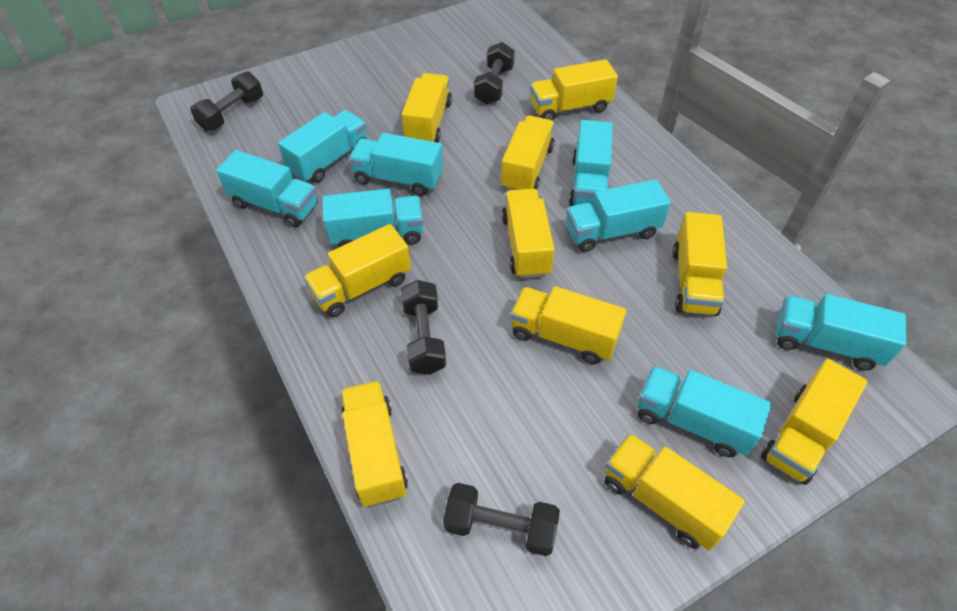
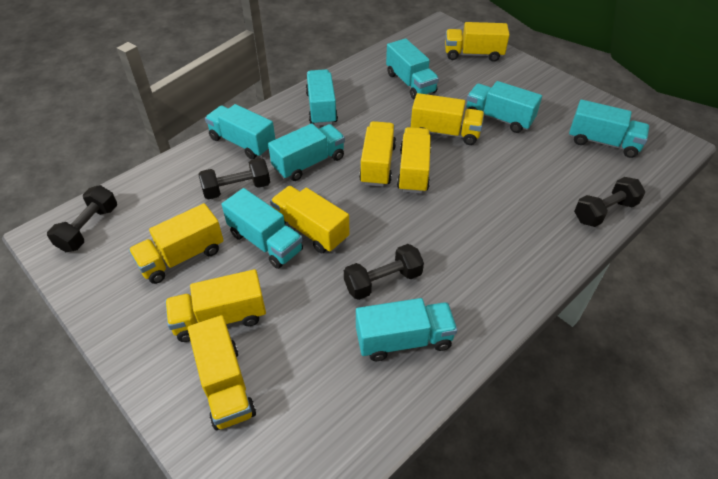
yellow truck: 10 -> 8

